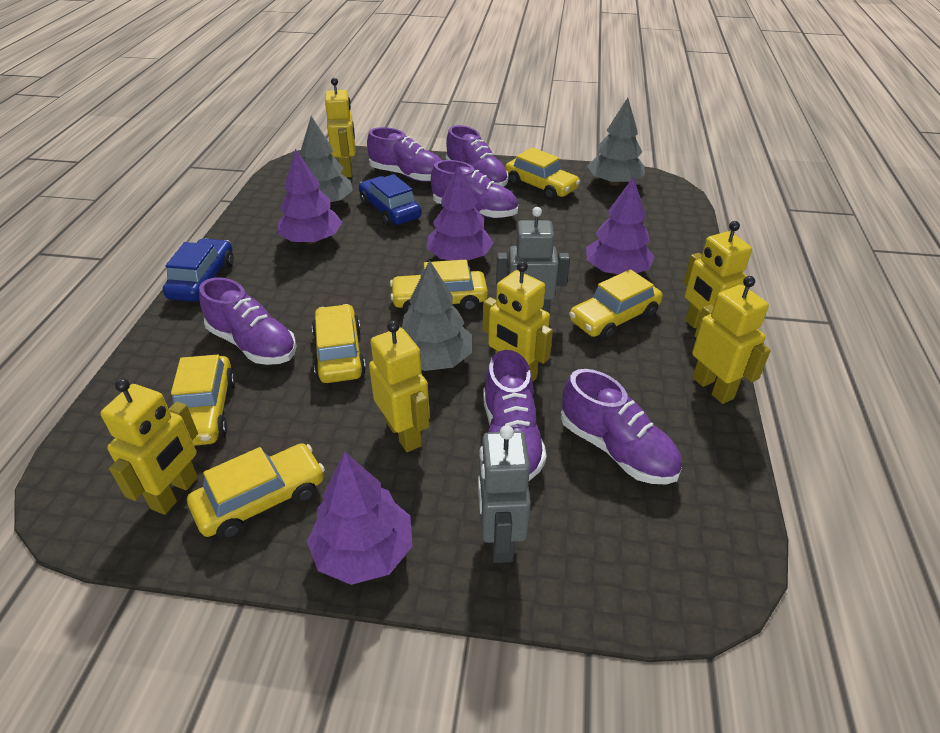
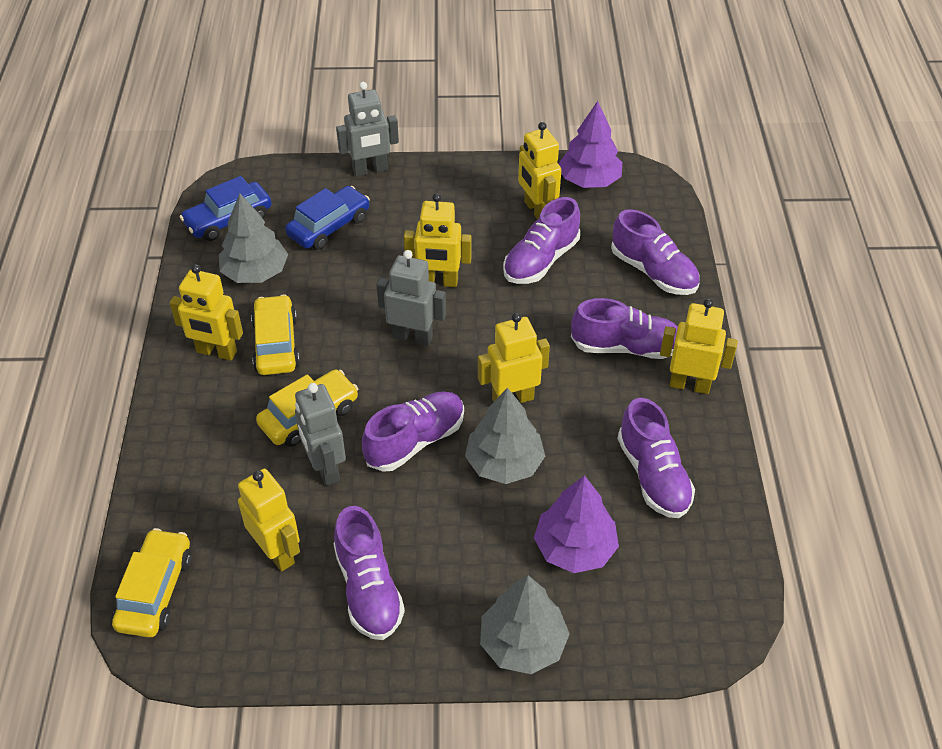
grey robot: 2 -> 3
purple tree: 4 -> 2
yellow car: 6 -> 3

